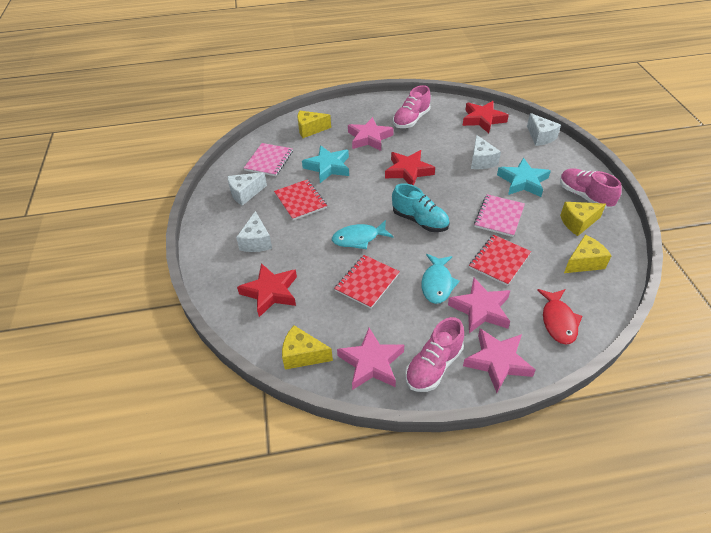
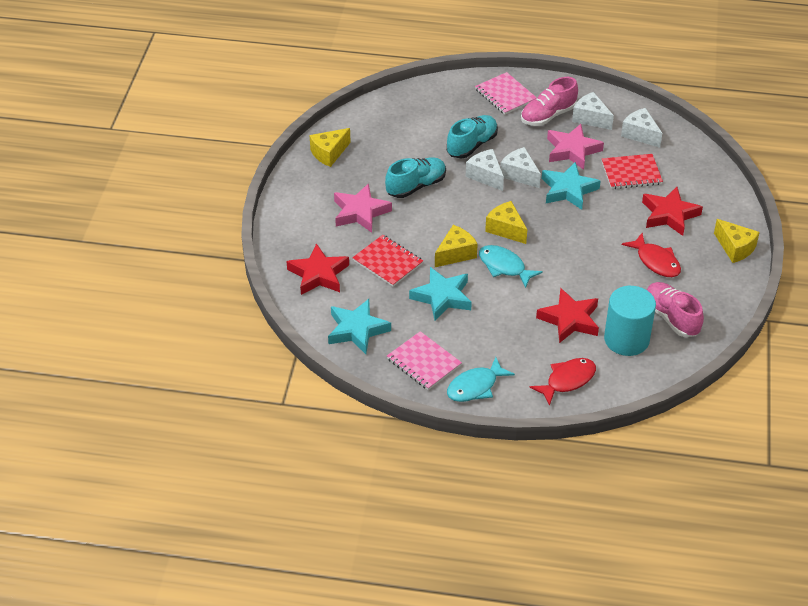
pink shoe: 3 -> 2
pink star: 4 -> 2
red fish: 1 -> 2
red notebook: 3 -> 2
turquoise cylinder: 0 -> 1
turquoise shoe: 1 -> 2
turquoise star: 2 -> 3

